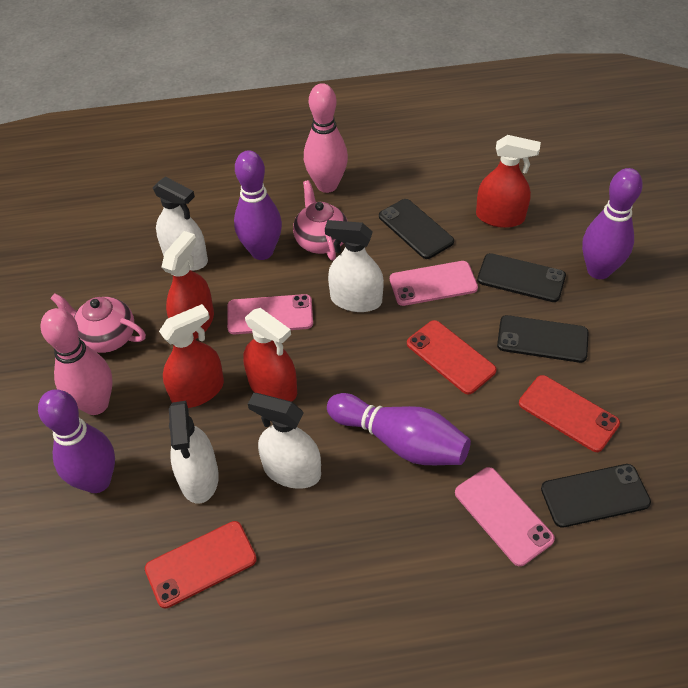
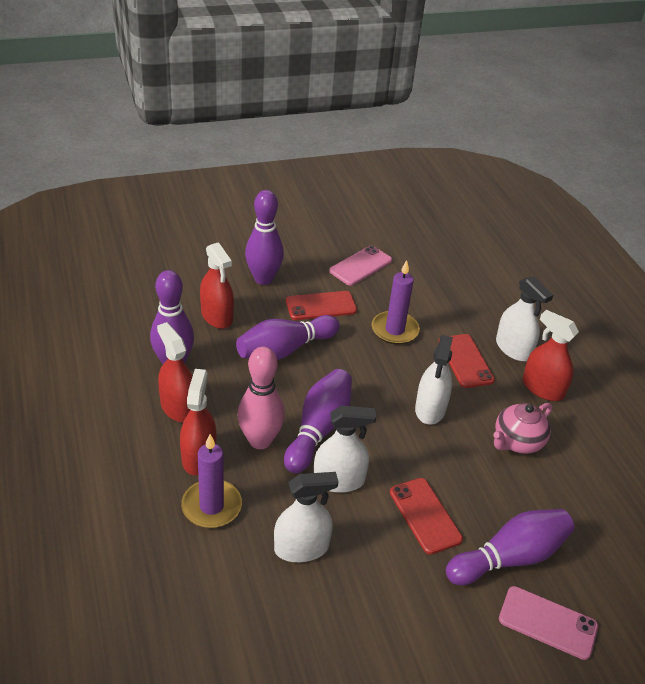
black phone: 4 -> 0
pink bowling pin: 2 -> 1
pink phone: 3 -> 2
pink teapot: 2 -> 1
purple bowling pin: 4 -> 5
purple candle: 0 -> 2

